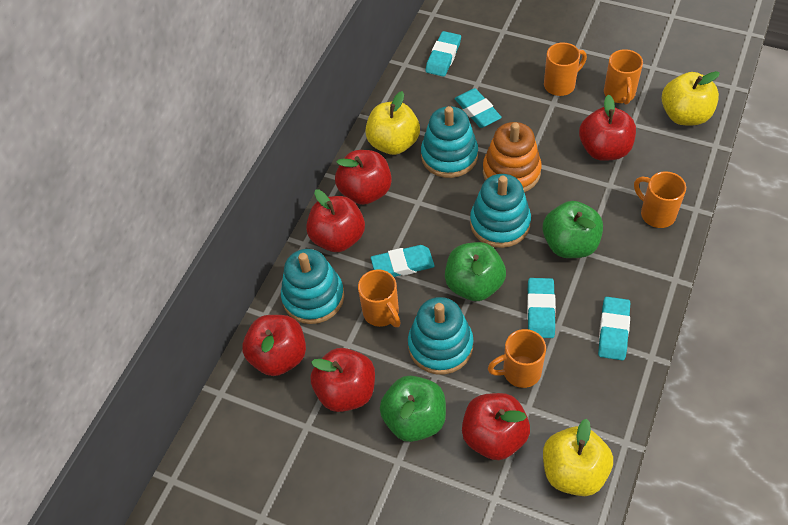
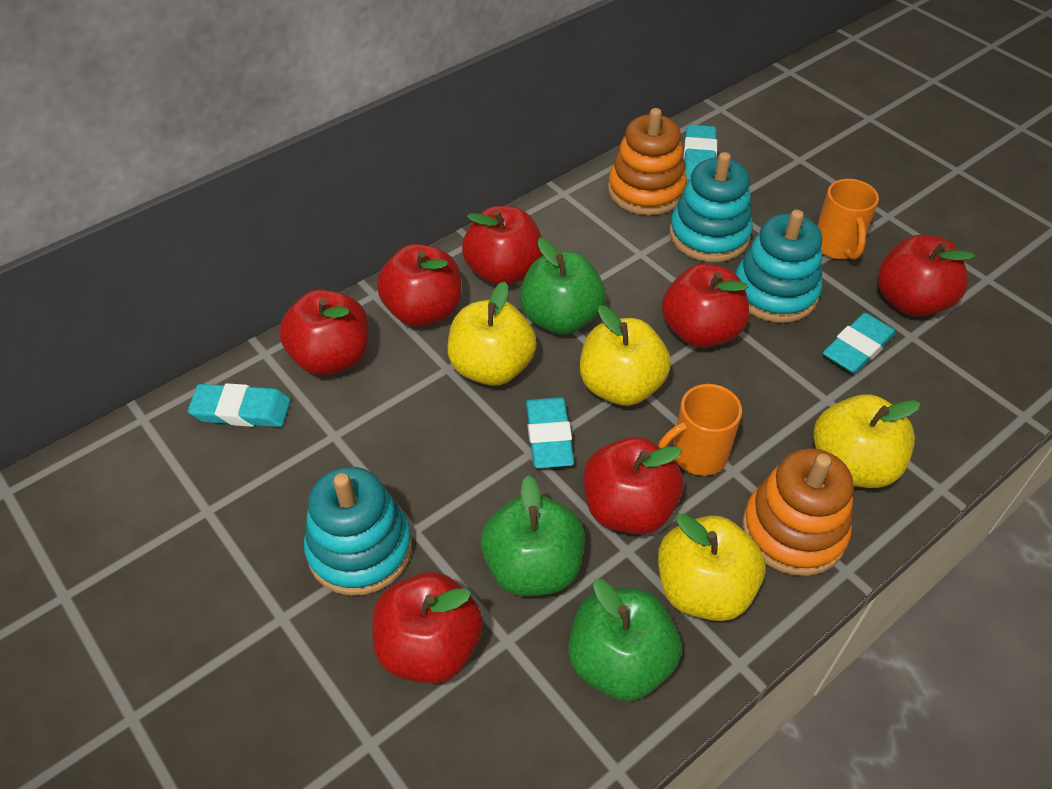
orange mug: 5 -> 2
orange stacking toy: 1 -> 2
red apple: 6 -> 7
turquoise eraser: 5 -> 4
turquoise stacking toy: 4 -> 3
yellow apple: 3 -> 4

